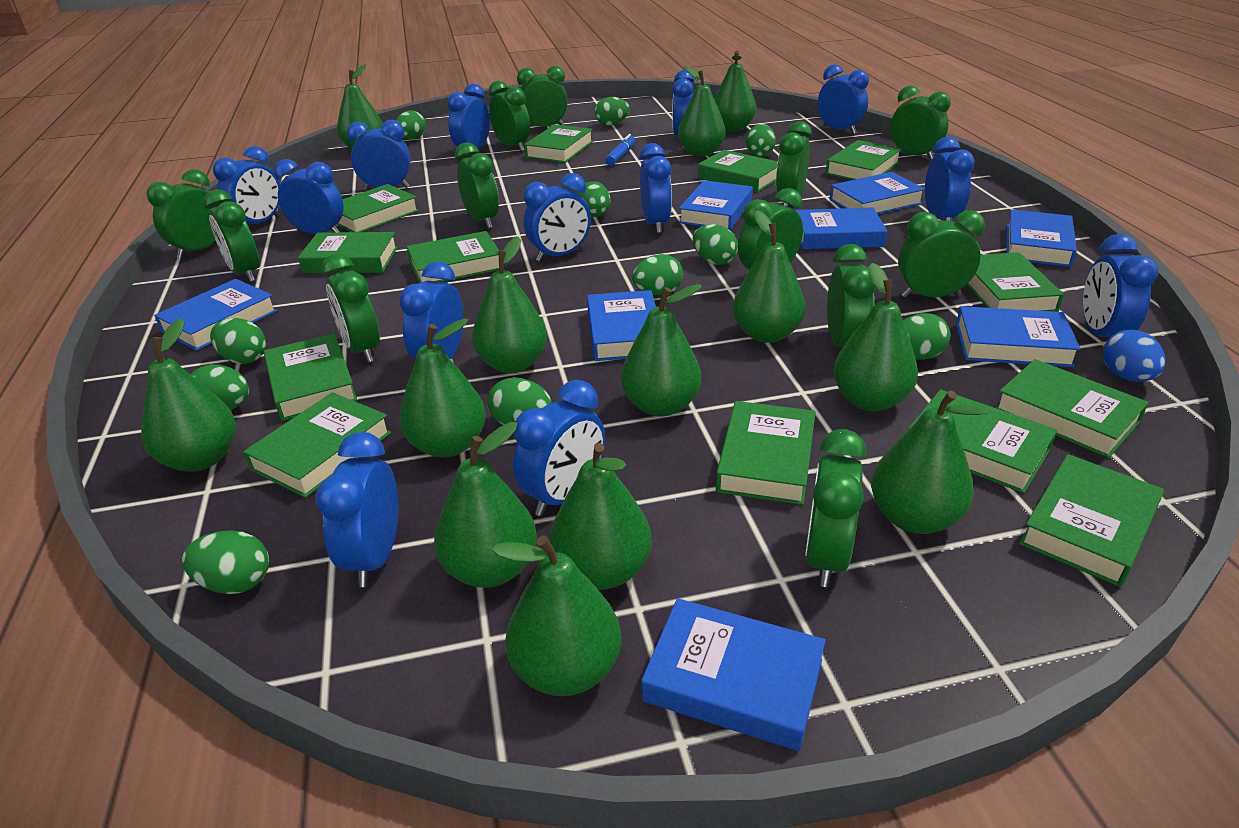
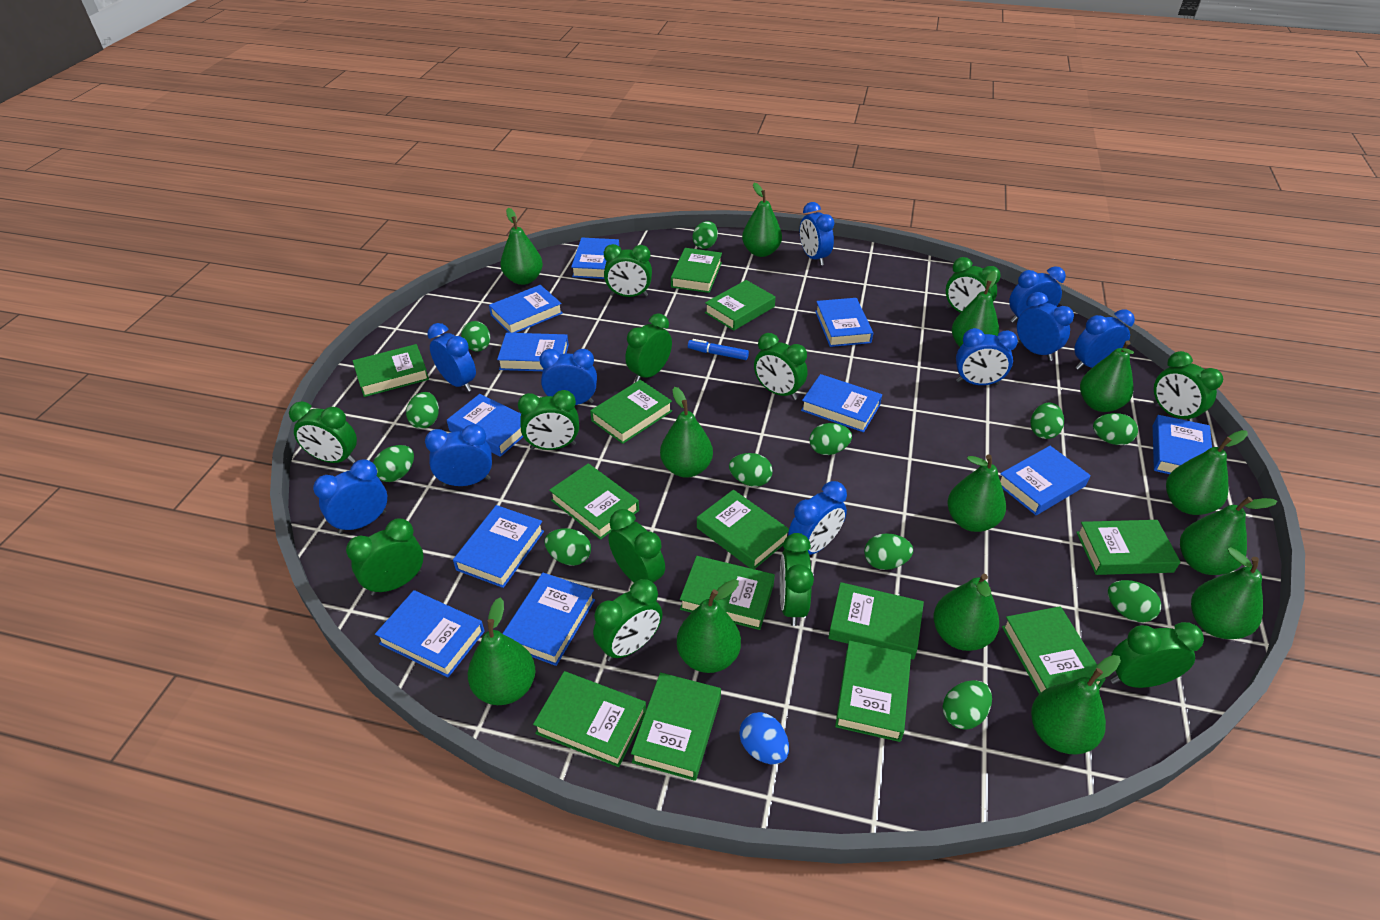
blue book: 8 -> 11
blue clock: 13 -> 10
green egg: 11 -> 12

